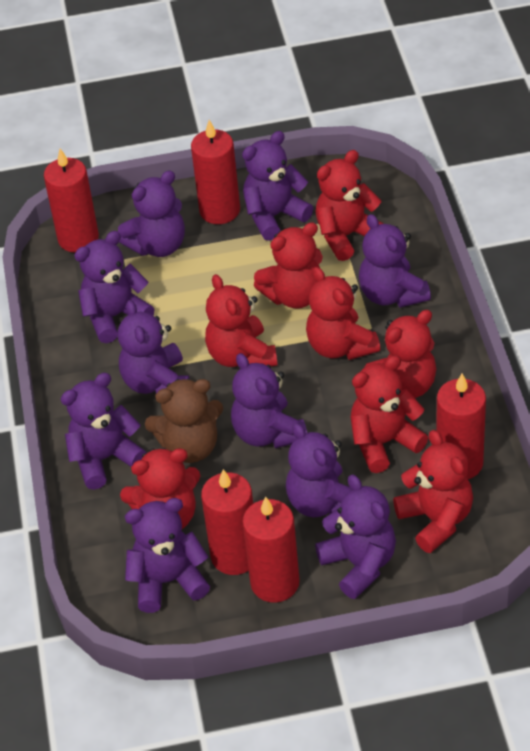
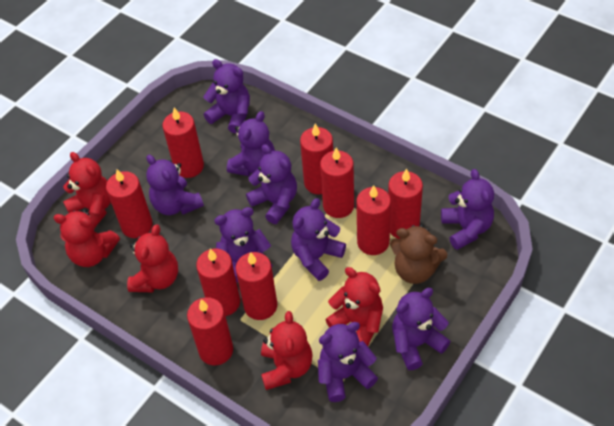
purple teddy bear: 10 -> 9
red candle: 5 -> 9
red teddy bear: 8 -> 5

